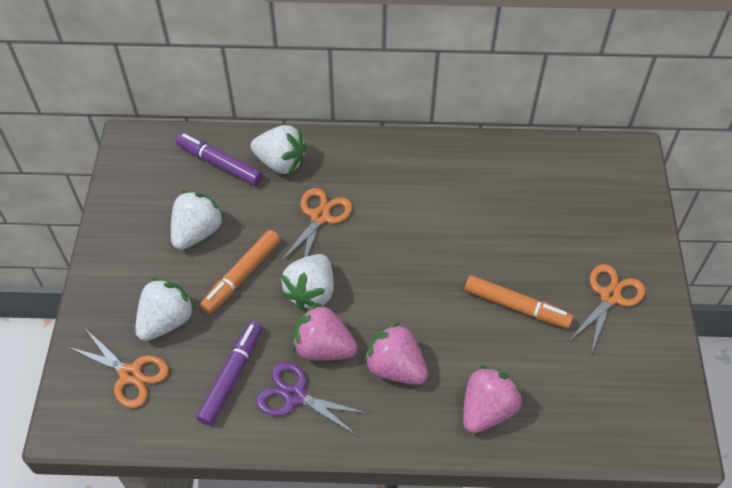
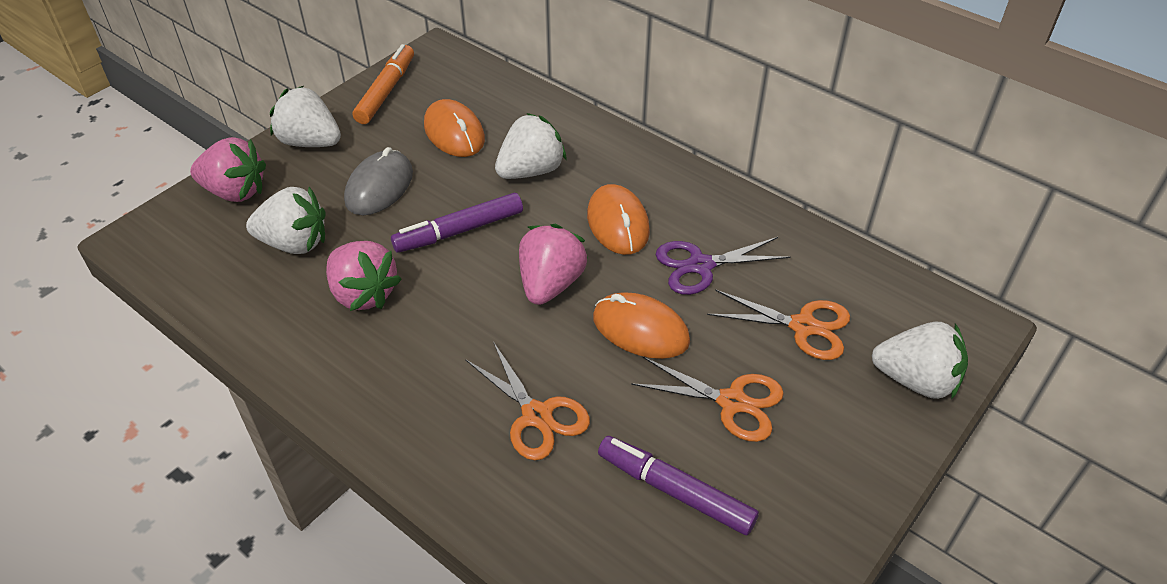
grey mouse: 0 -> 1
orange marker: 2 -> 1
orange mouse: 0 -> 3

